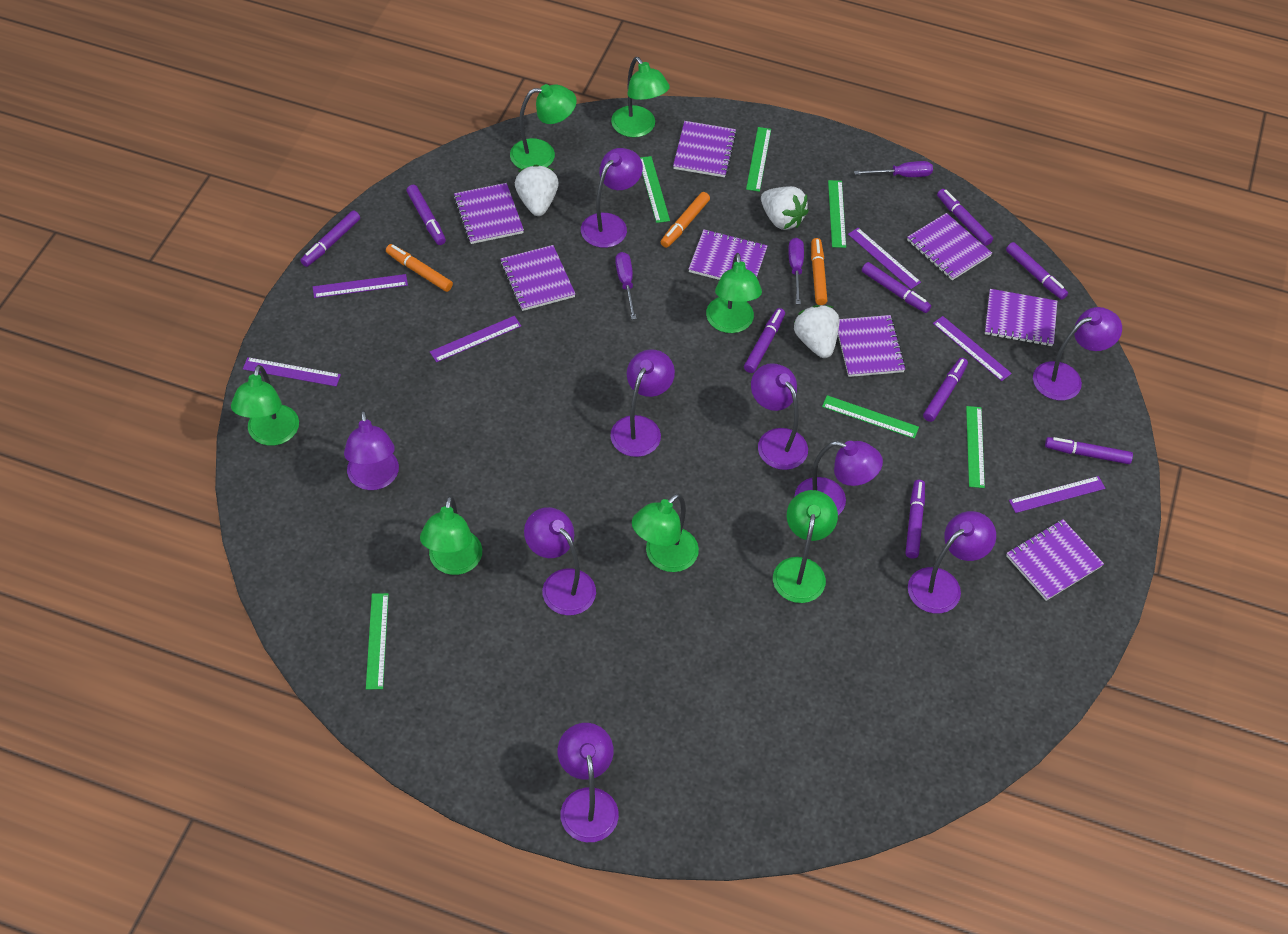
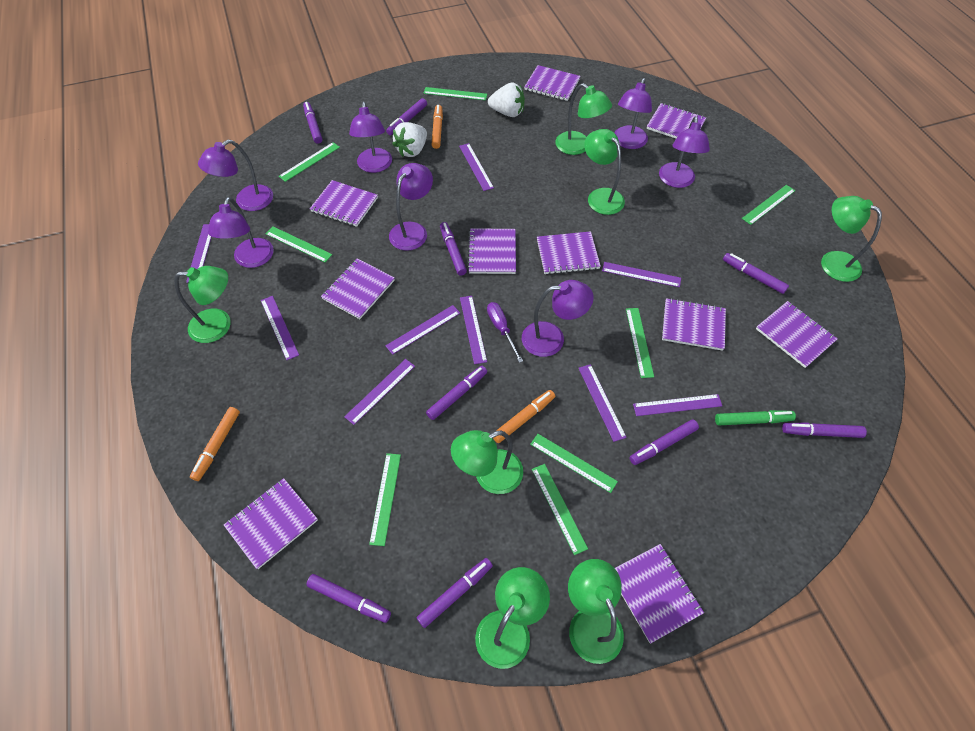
green marker: 0 -> 1
green ruler: 6 -> 8
purple lamp: 9 -> 7
purple notebook: 8 -> 10
purple ruler: 6 -> 9
purple screwdriver: 3 -> 1
white strawberry: 3 -> 2

